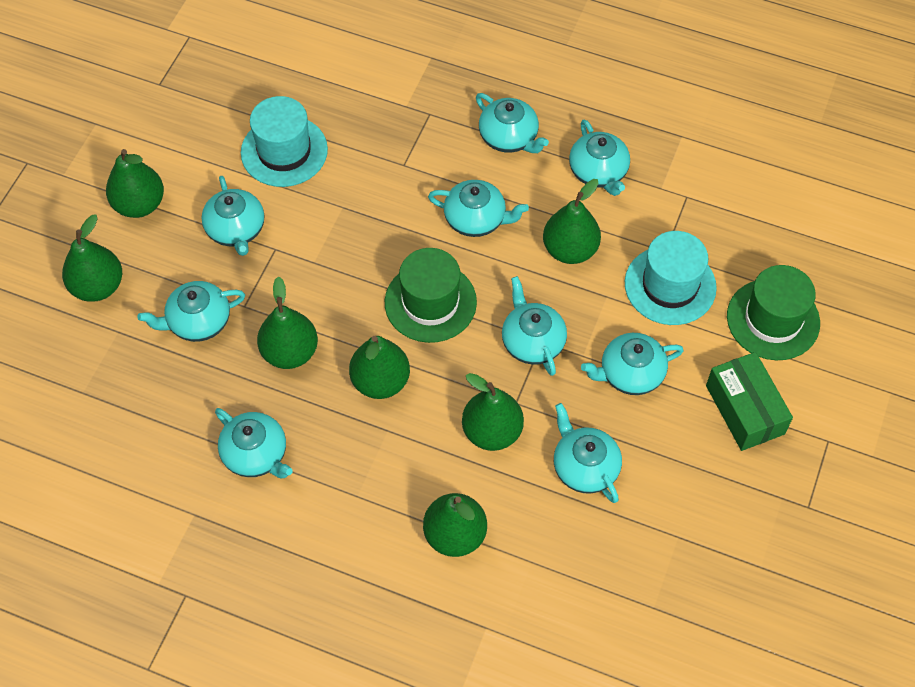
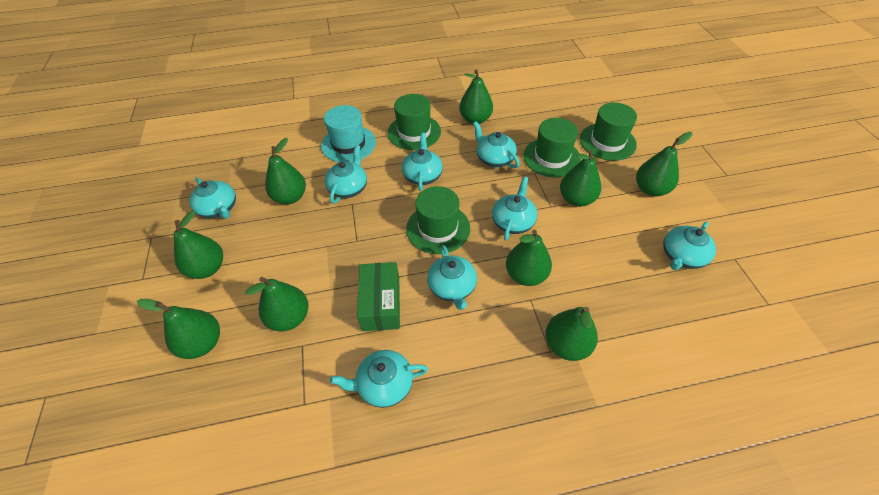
green hat: 2 -> 4
green pear: 7 -> 9
turquoise hat: 2 -> 1
turquoise teapot: 9 -> 8

